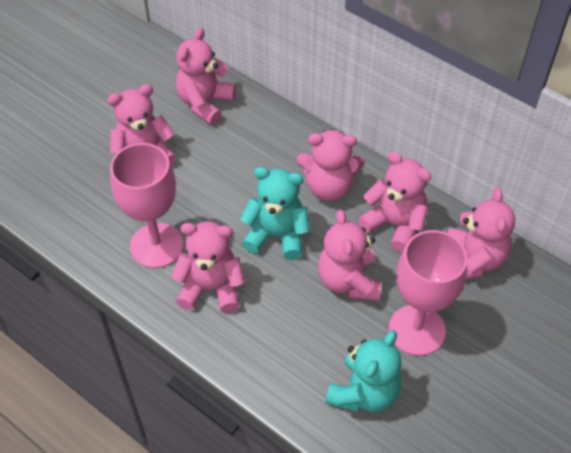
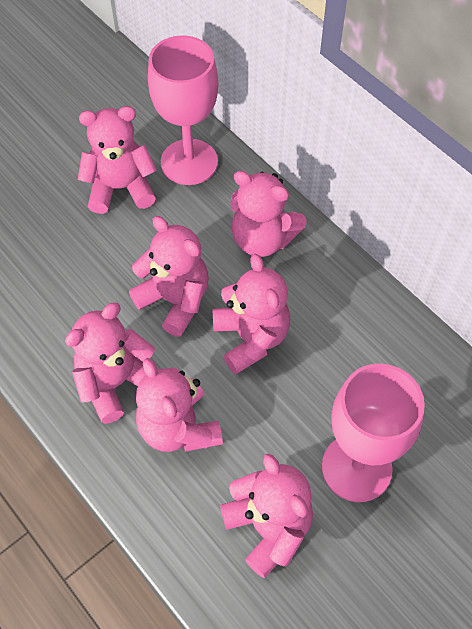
turquoise teddy bear: 2 -> 0

